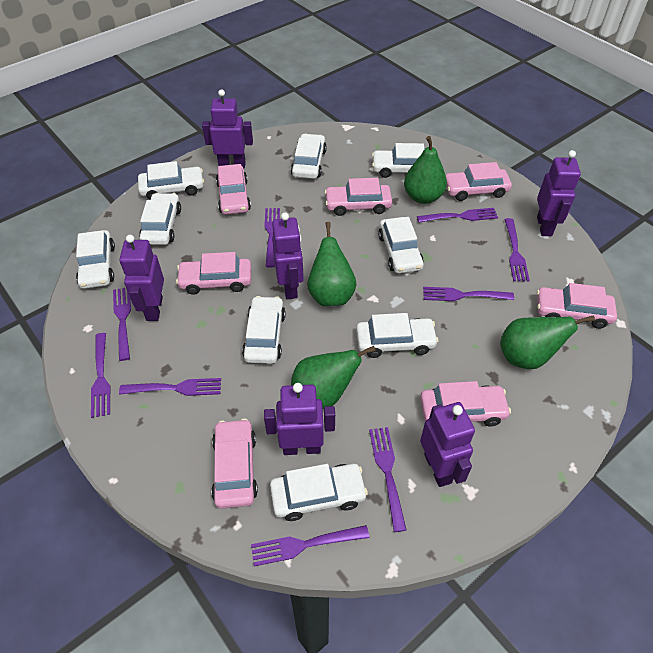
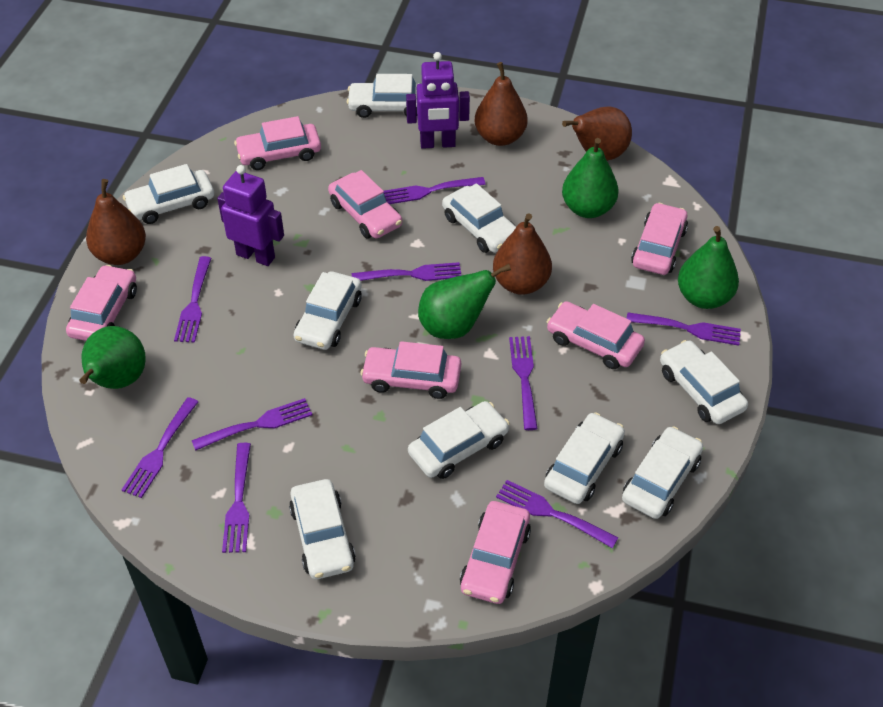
brown pear: 0 -> 4
purple robot: 6 -> 2

